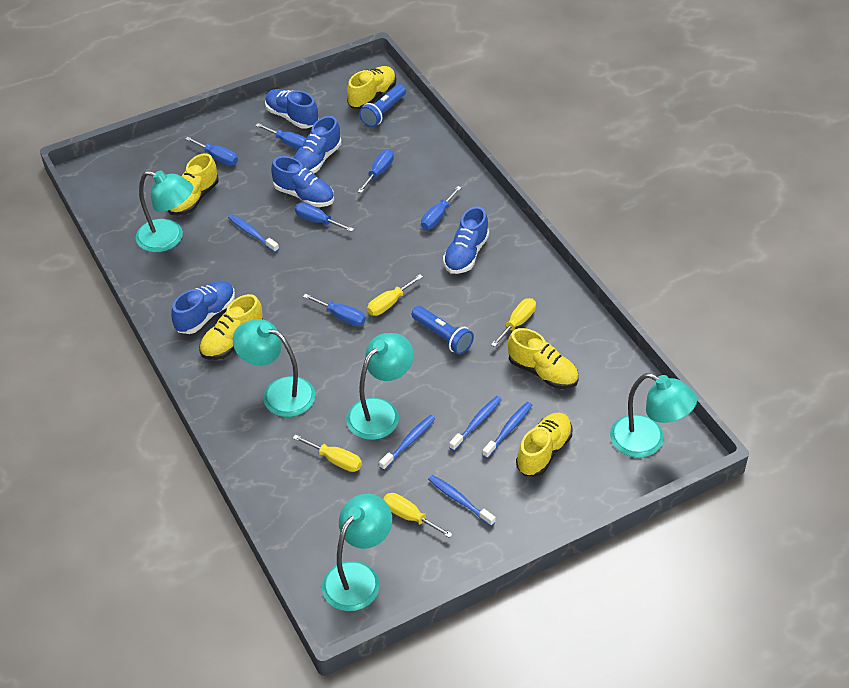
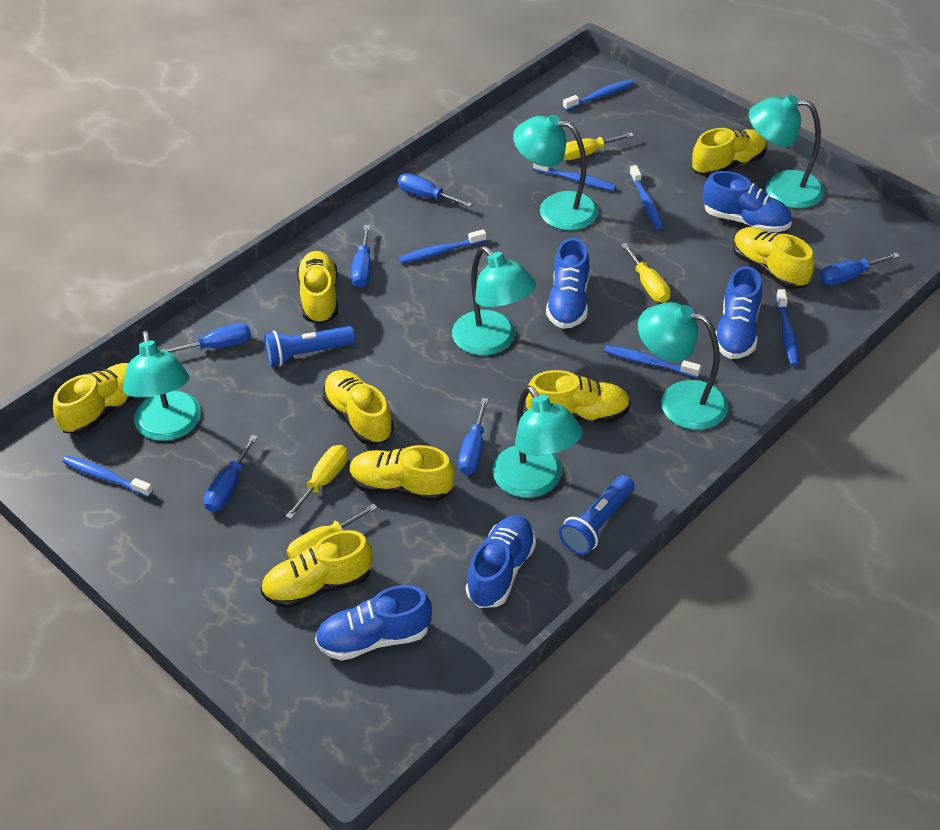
blue toothbrush: 5 -> 7
turquoise lamp: 5 -> 6
yellow shoe: 5 -> 8

